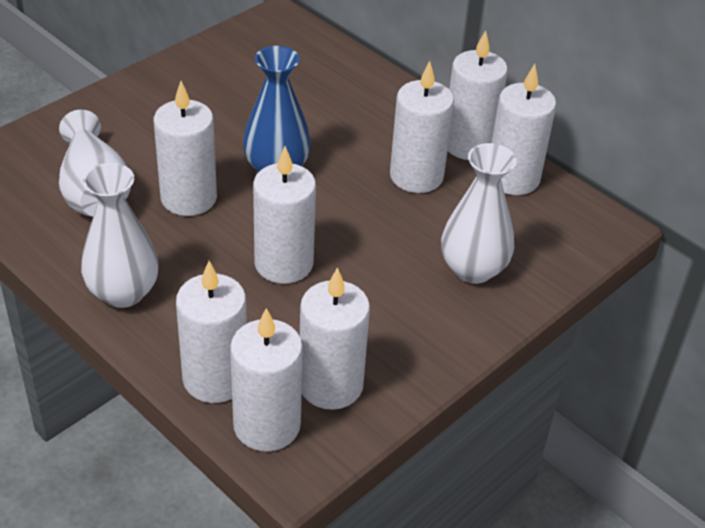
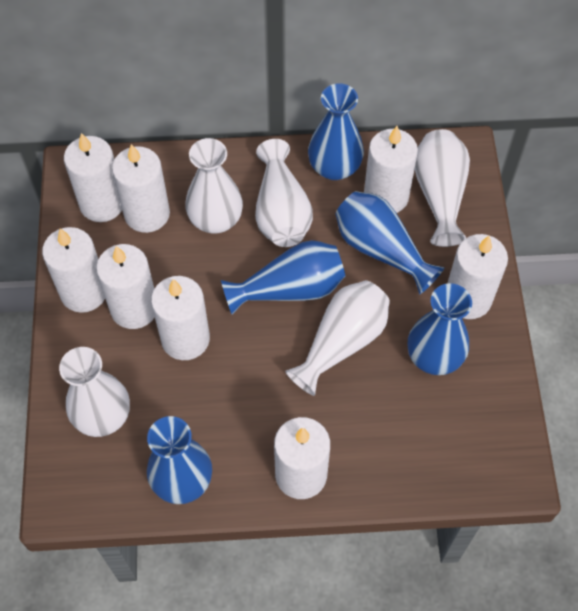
blue vase: 1 -> 5
white vase: 3 -> 5

